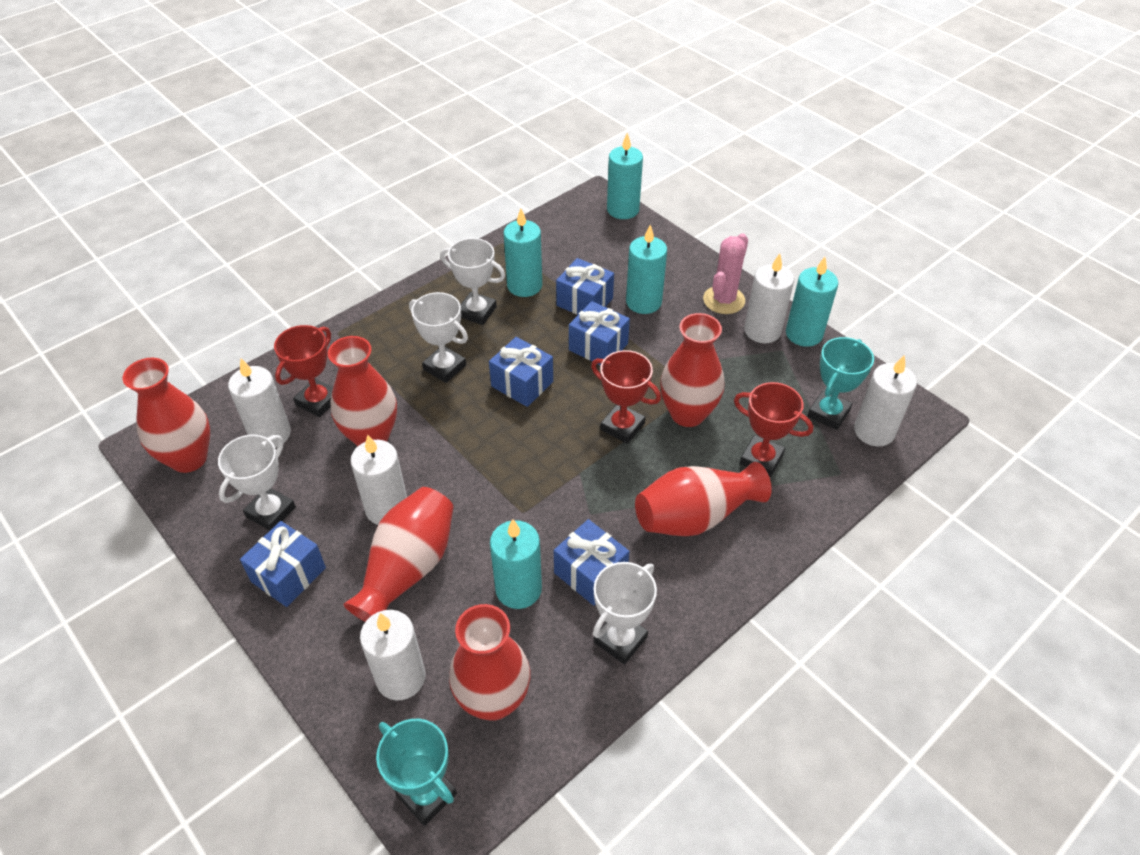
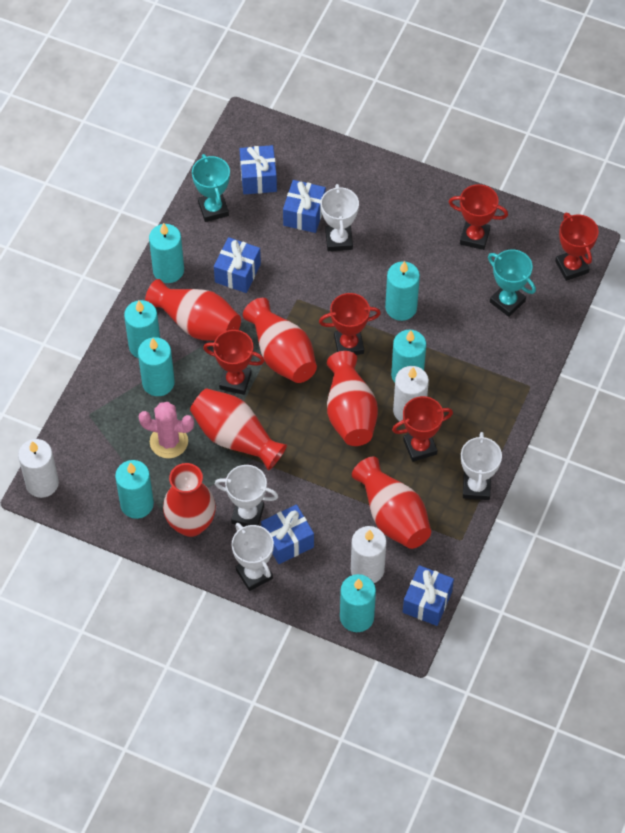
red trophy: 3 -> 5
turquoise candle: 5 -> 7
white candle: 5 -> 3

